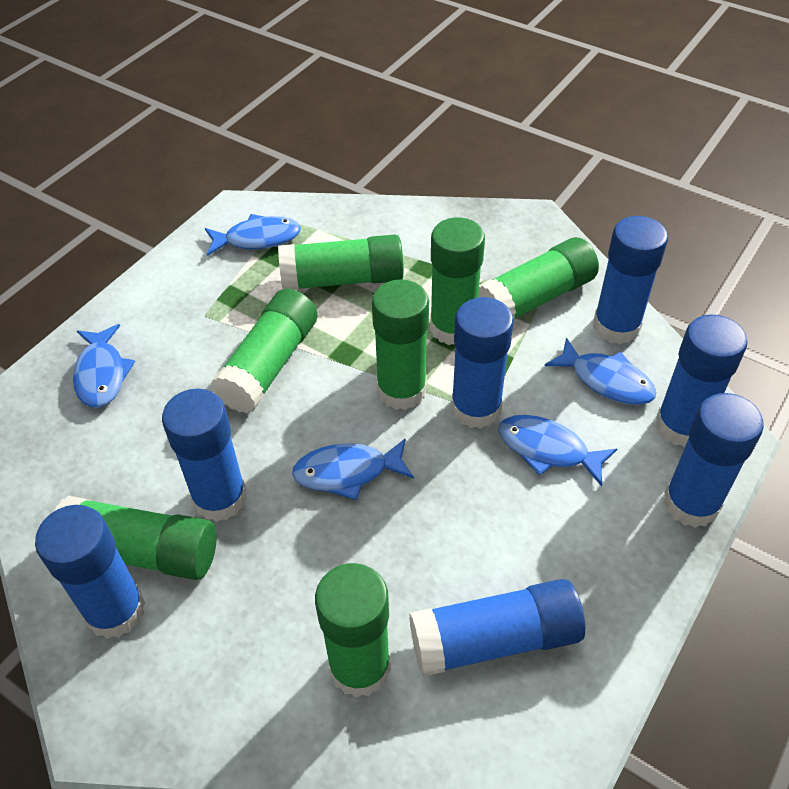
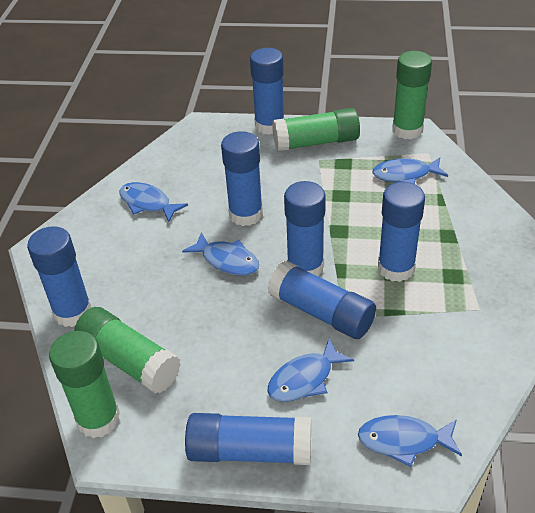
green glue stick: 7 -> 4

